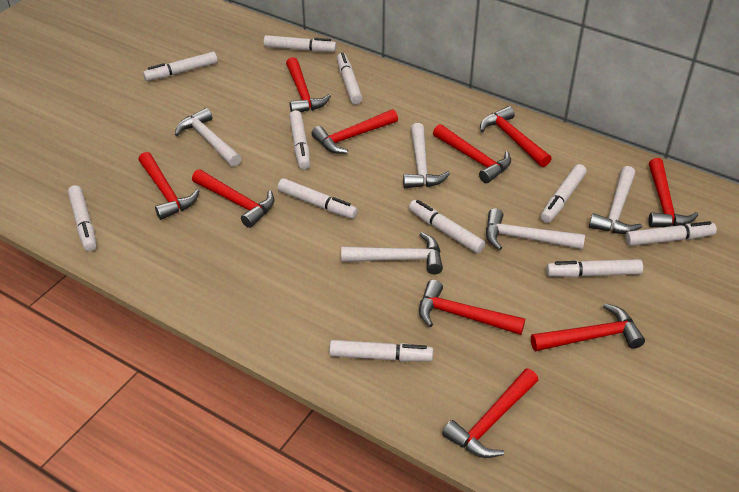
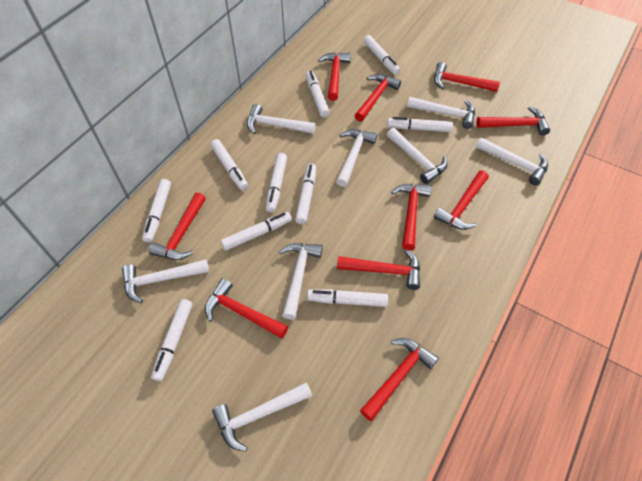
white hammer: 5 -> 8
white marker: 11 -> 10

